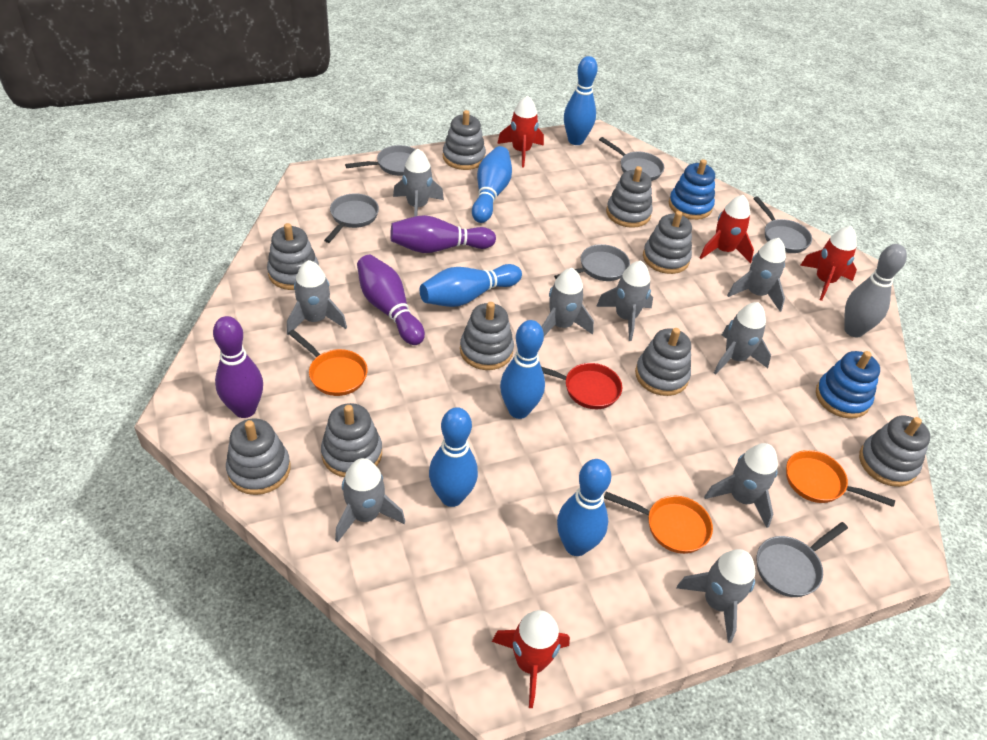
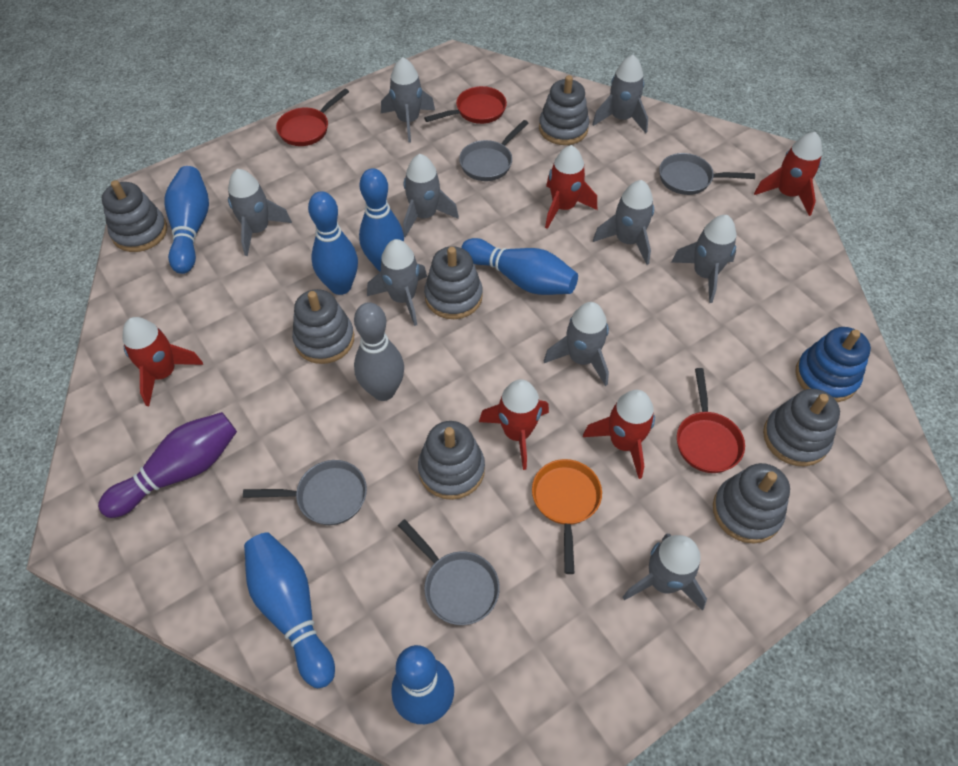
blue stacking toy: 2 -> 1
grey pan: 6 -> 4
grey stacking toy: 9 -> 7
orange pan: 3 -> 1
purple bowling pin: 3 -> 1
red pan: 1 -> 3
red rocket: 4 -> 5

